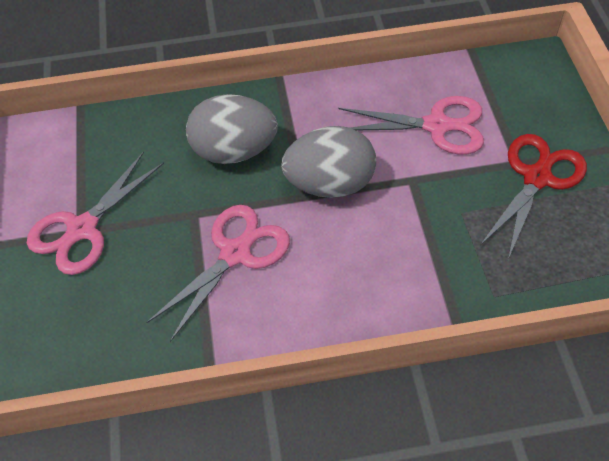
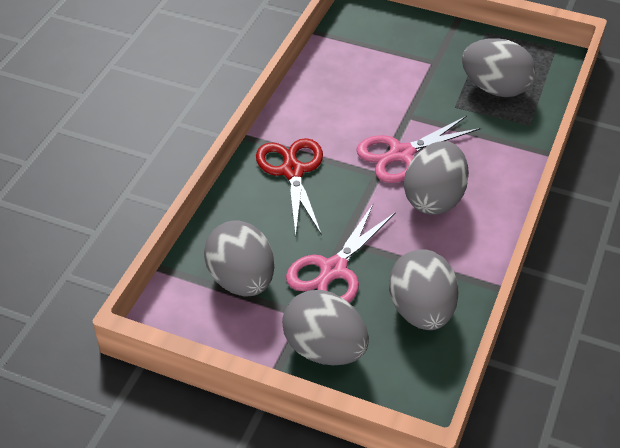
grey egg: 2 -> 5
pink scissors: 3 -> 2

